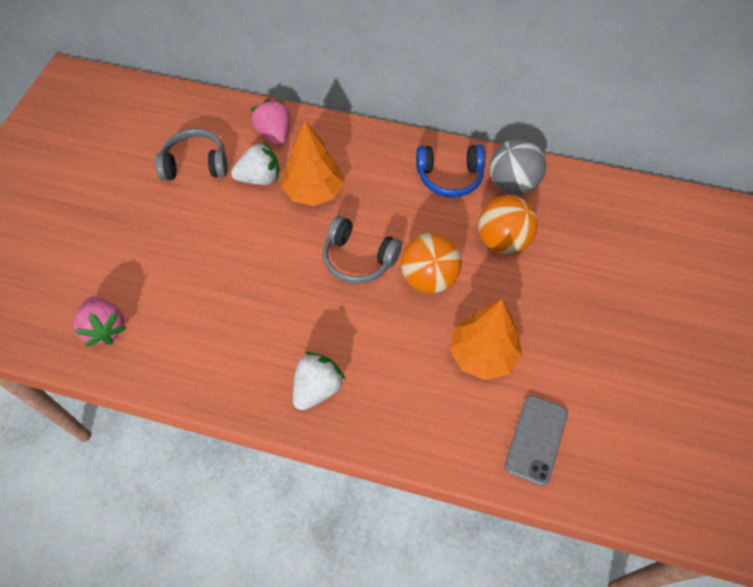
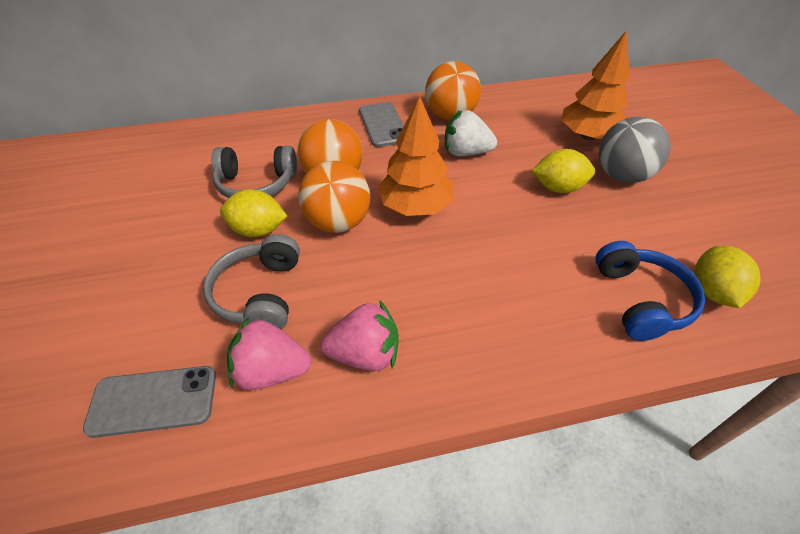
grey phone: 1 -> 2
orange ball: 2 -> 3
white strawberry: 2 -> 1
yellow lemon: 0 -> 3

